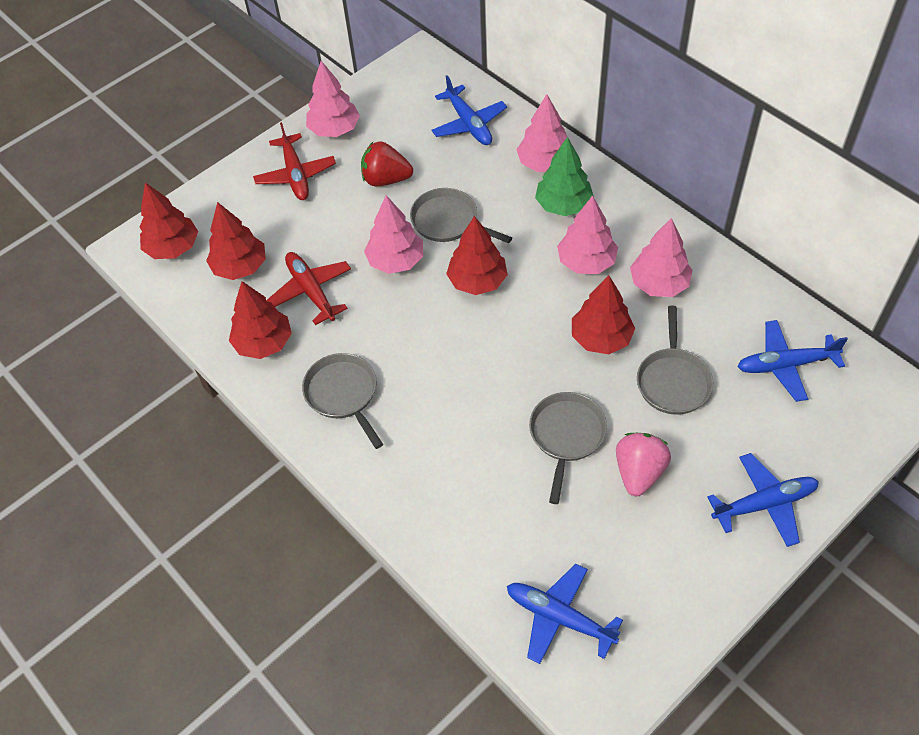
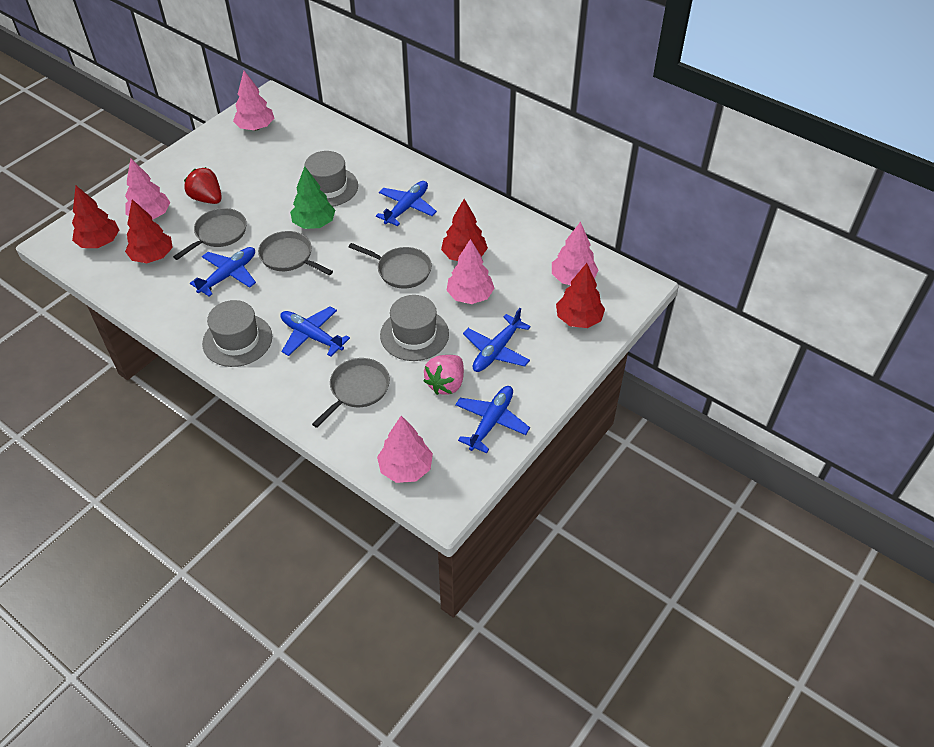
blue plane: 4 -> 5
grey hat: 0 -> 3
red plane: 2 -> 0
red tree: 5 -> 4

